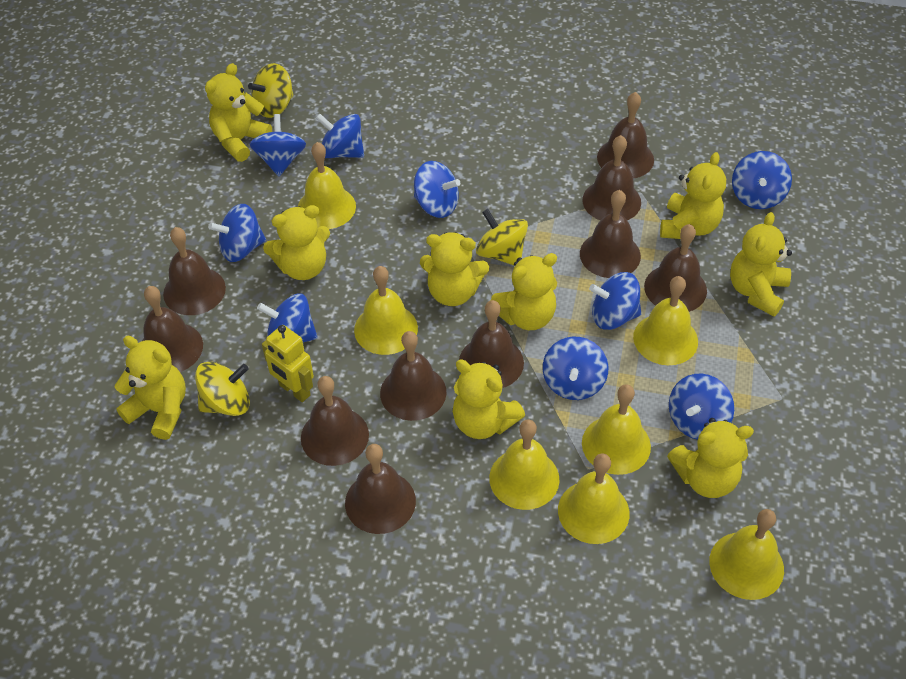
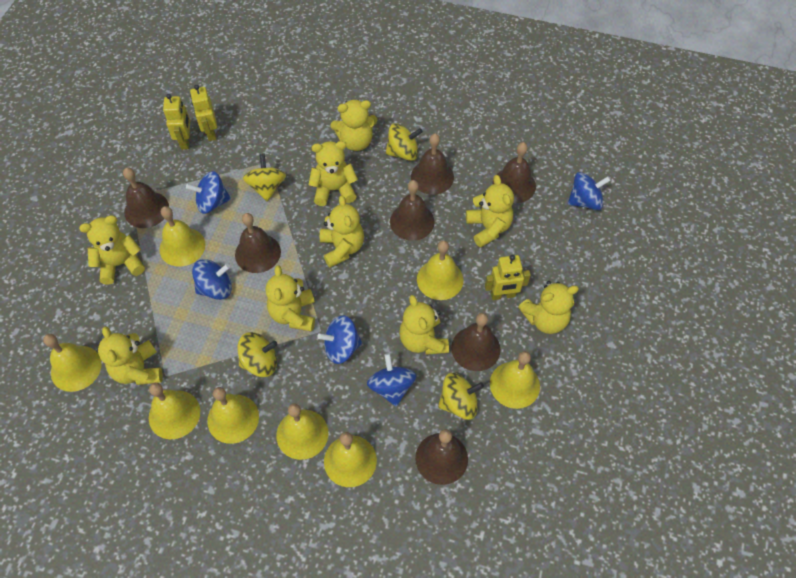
blue spinning top: 9 -> 5
brown bell: 10 -> 7
yellow bell: 7 -> 8
yellow robot: 1 -> 3
yellow spinning top: 3 -> 4

